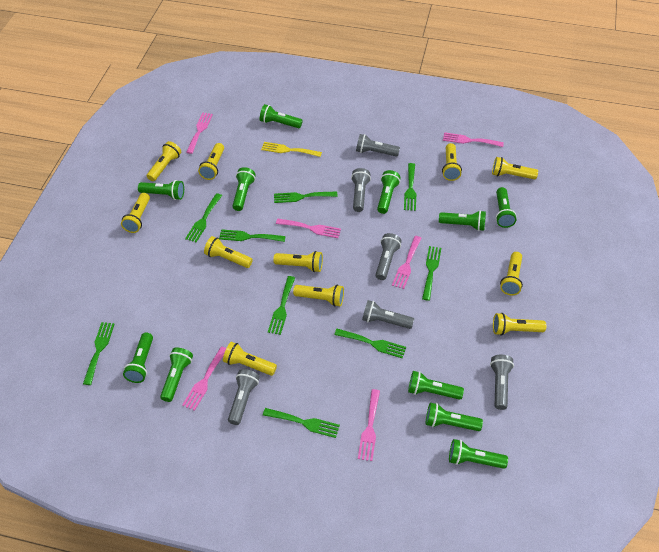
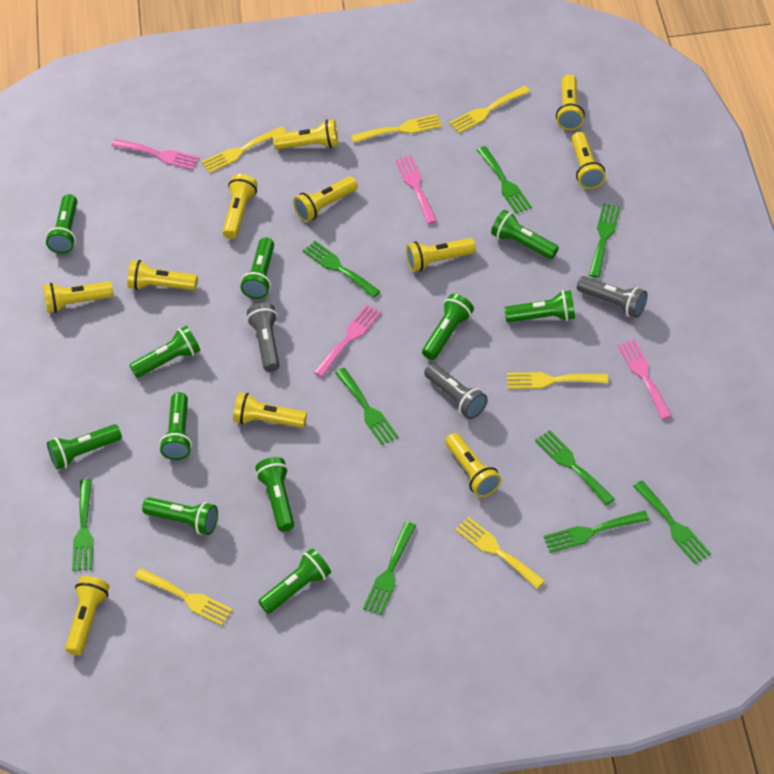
grey flashlight: 6 -> 3
pink fork: 6 -> 4
yellow fork: 1 -> 6

